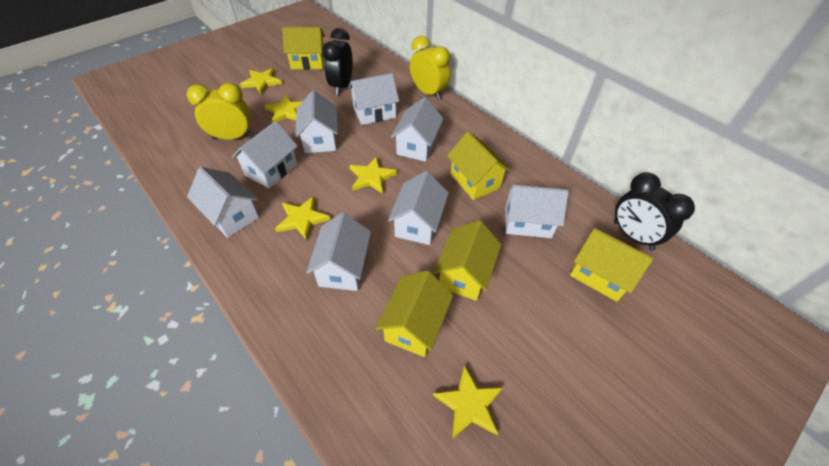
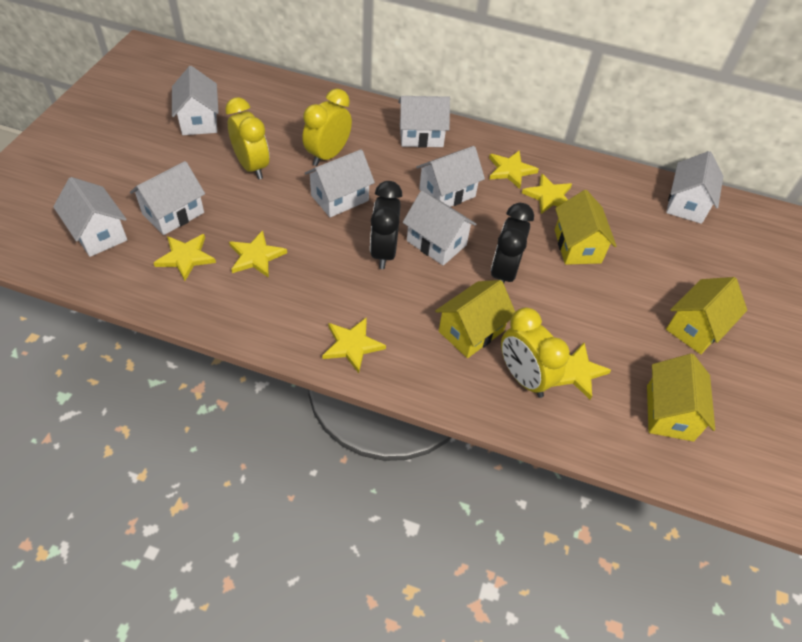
yellow clock: 2 -> 3
yellow house: 5 -> 4
yellow star: 5 -> 6

